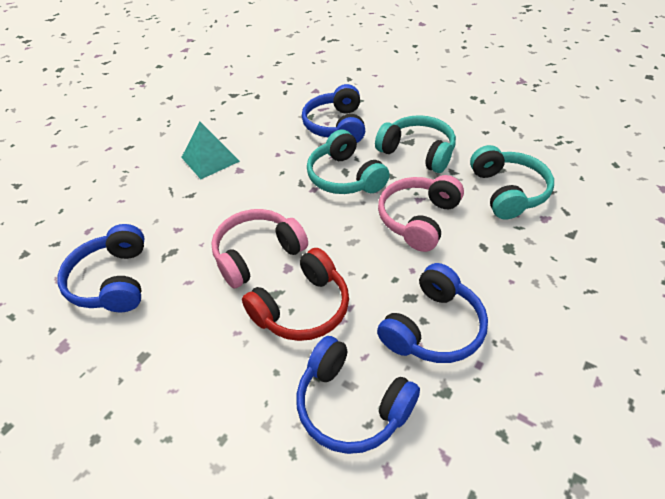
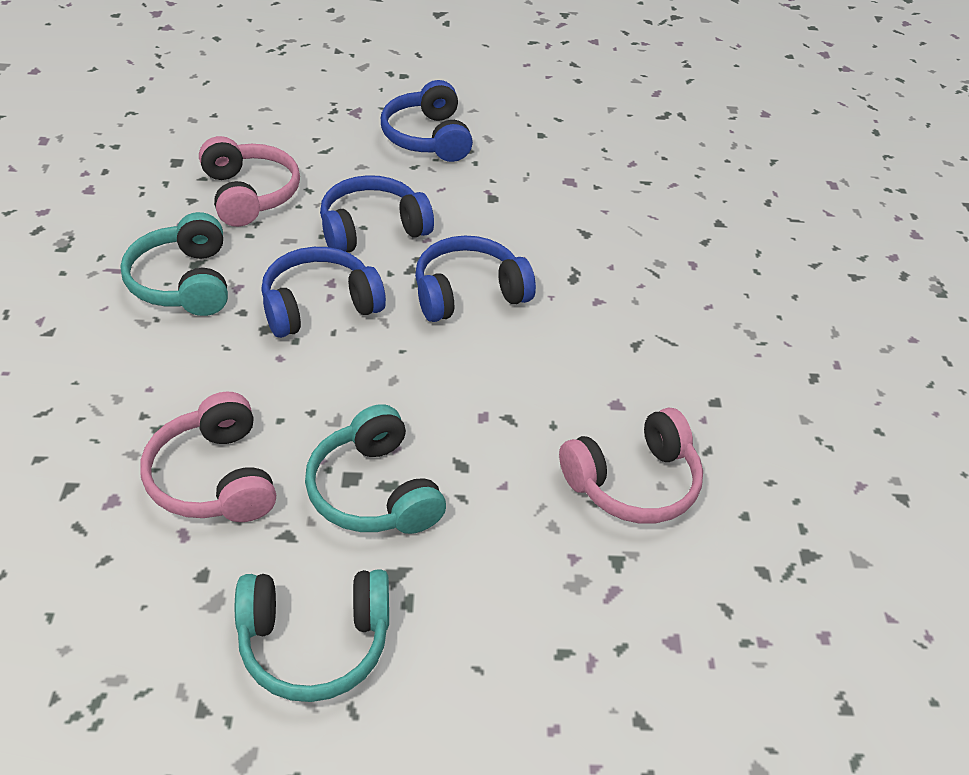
pink headphones: 2 -> 3
red headphones: 1 -> 0
turquoise pyramid: 1 -> 0

